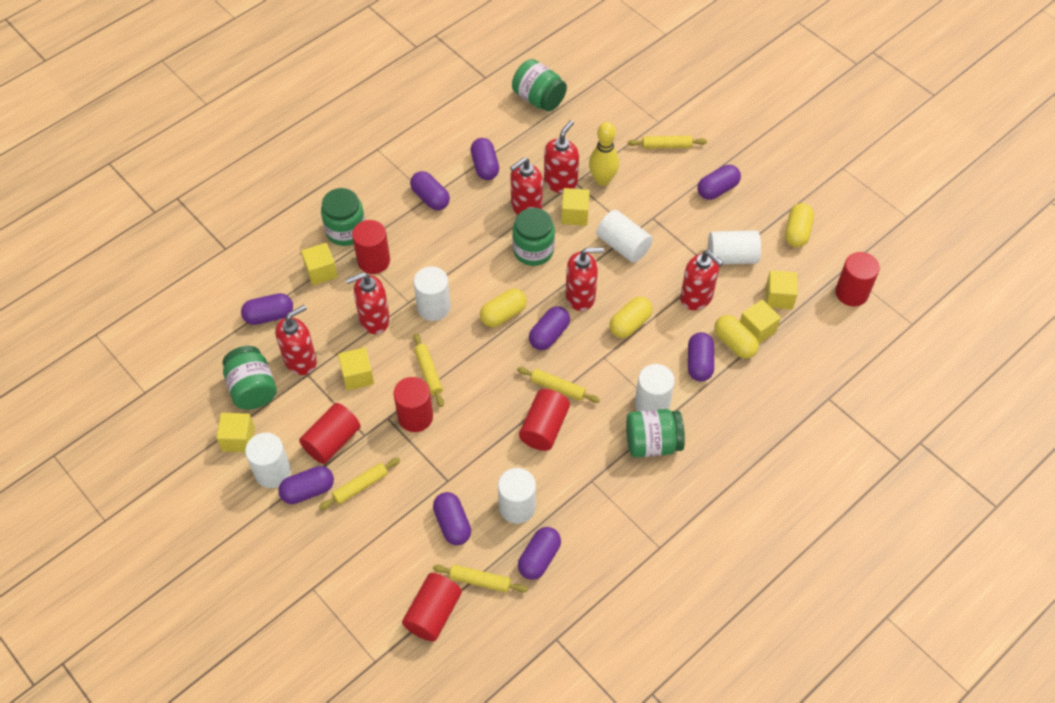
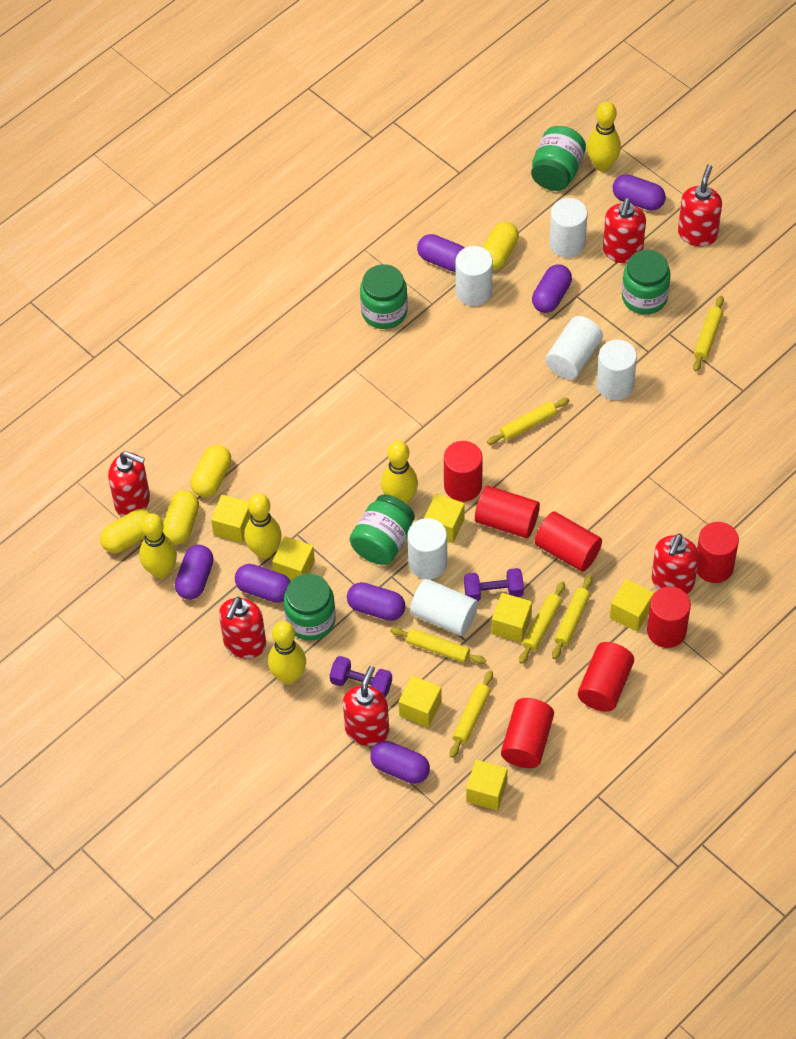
purple capsule: 9 -> 7
purple dumbbell: 0 -> 2
red cylinder: 6 -> 7
yellow bowling pin: 1 -> 5
yellow cube: 6 -> 7
yellow rolling pin: 5 -> 6

